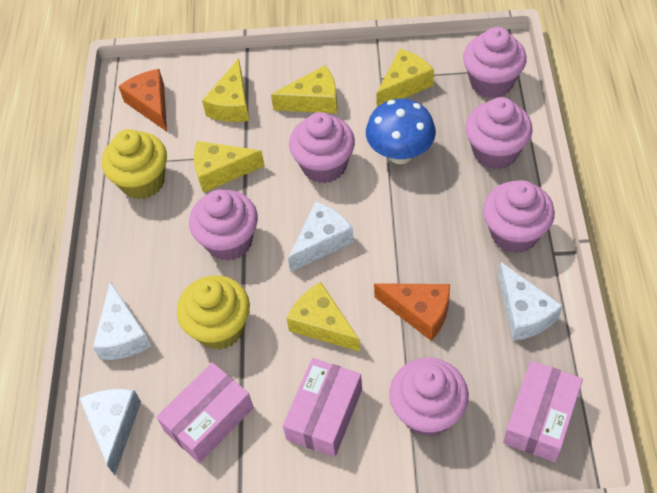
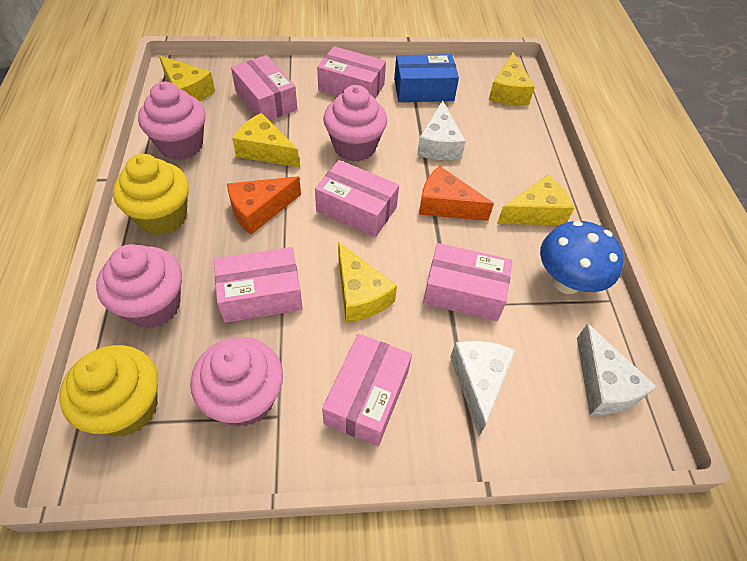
blue box: 0 -> 1
pink box: 3 -> 6
pink cupcake: 6 -> 4
white cheese: 4 -> 3

